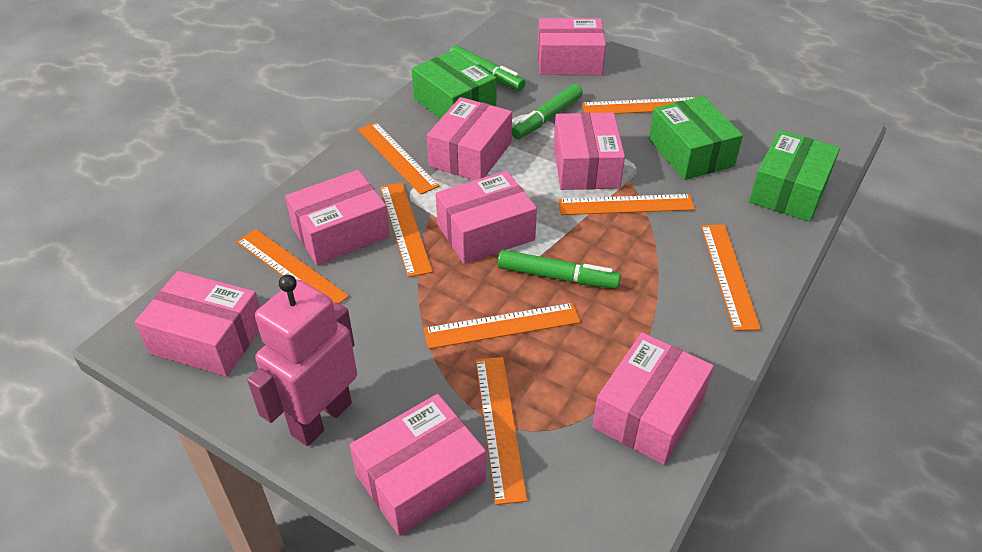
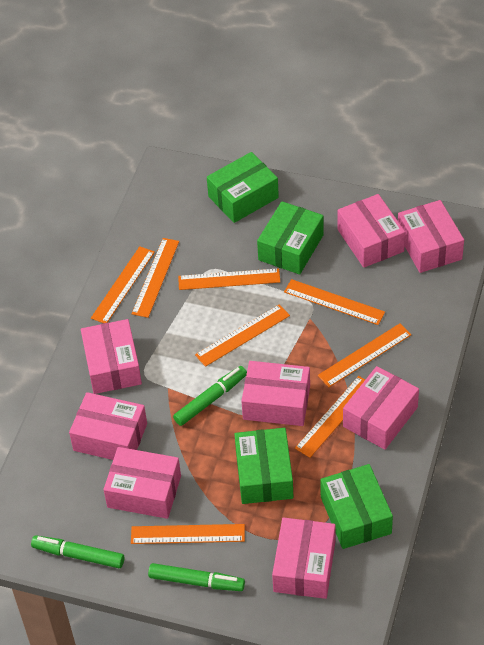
green box: 3 -> 4
pink robot: 1 -> 0

